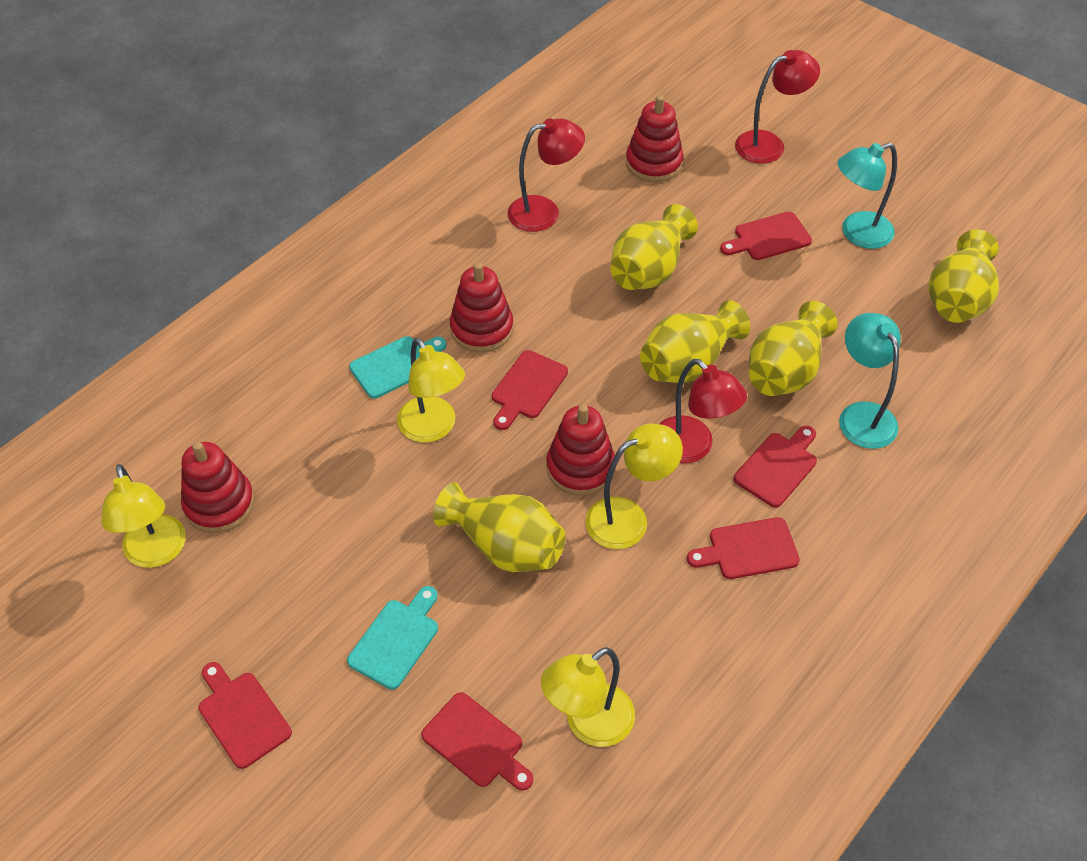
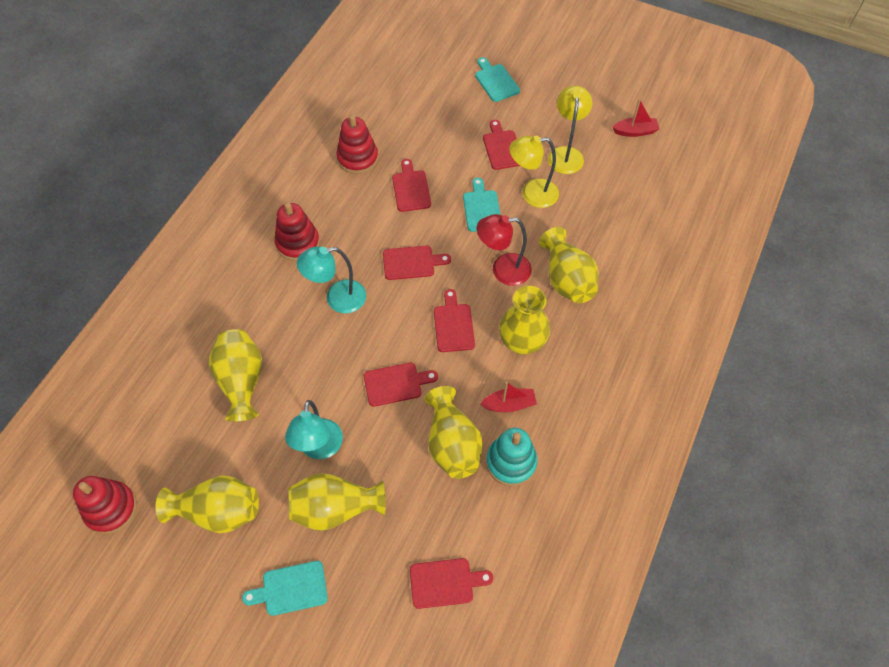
red boat: 0 -> 2
red lamp: 3 -> 1
red stacking toy: 4 -> 3
turquoise cutting board: 2 -> 3
turquoise stacking toy: 0 -> 1
yellow lamp: 4 -> 2
yellow vase: 5 -> 6

